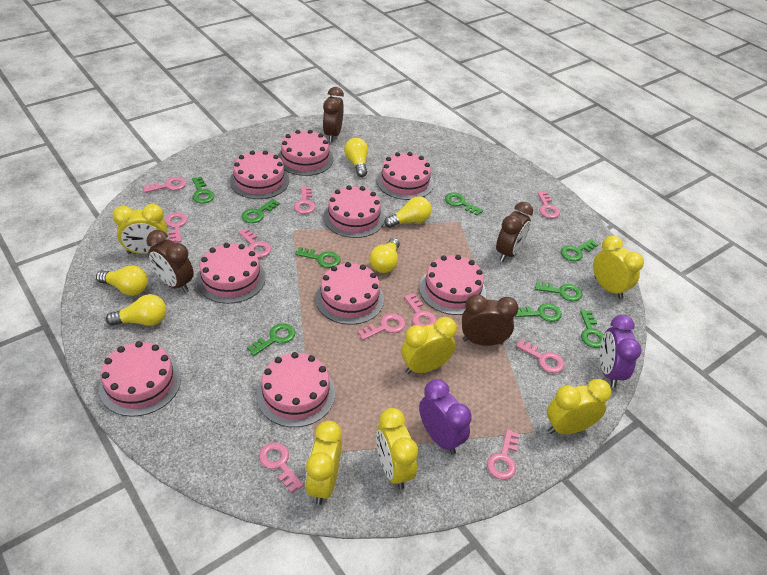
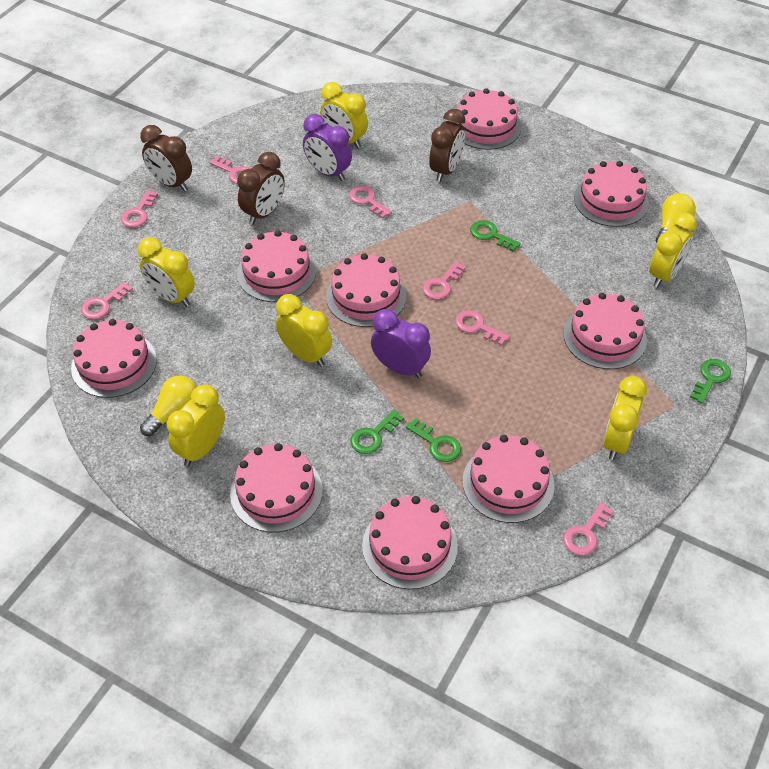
brown clock: 4 -> 3
green key: 9 -> 4
pink key: 10 -> 7
yellow light bulb: 5 -> 2

